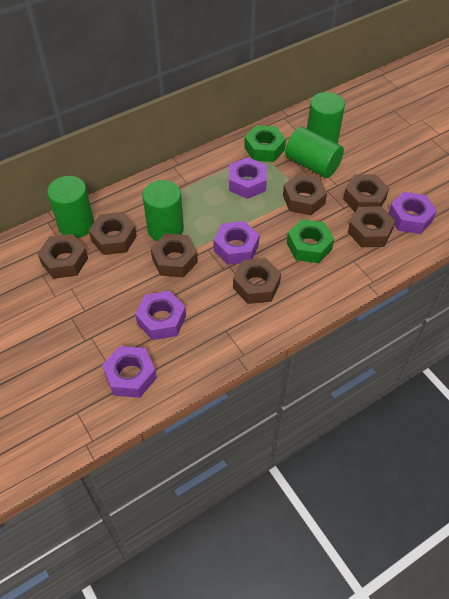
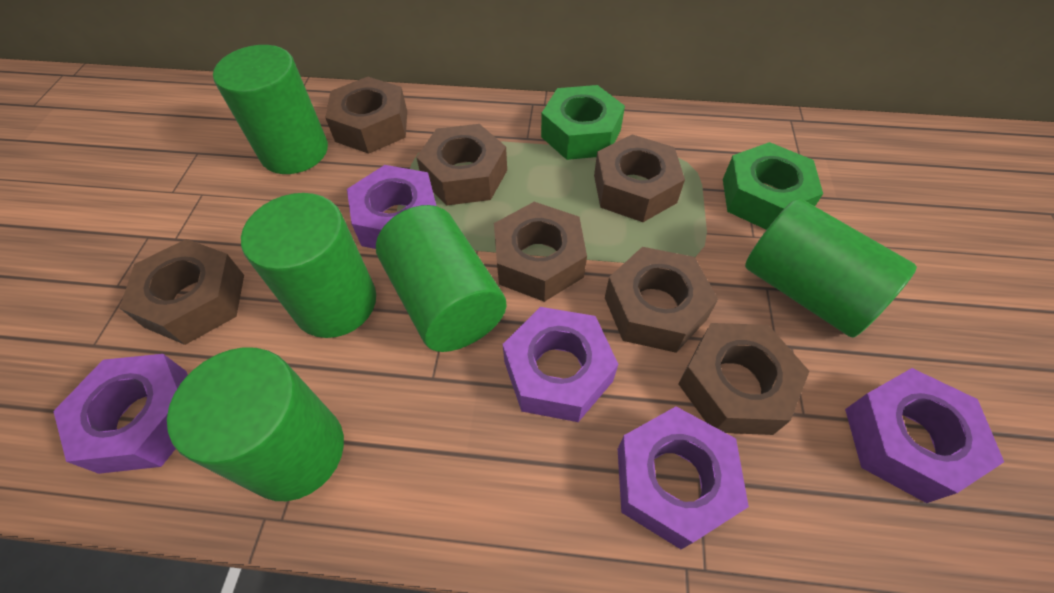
green cylinder: 4 -> 5

